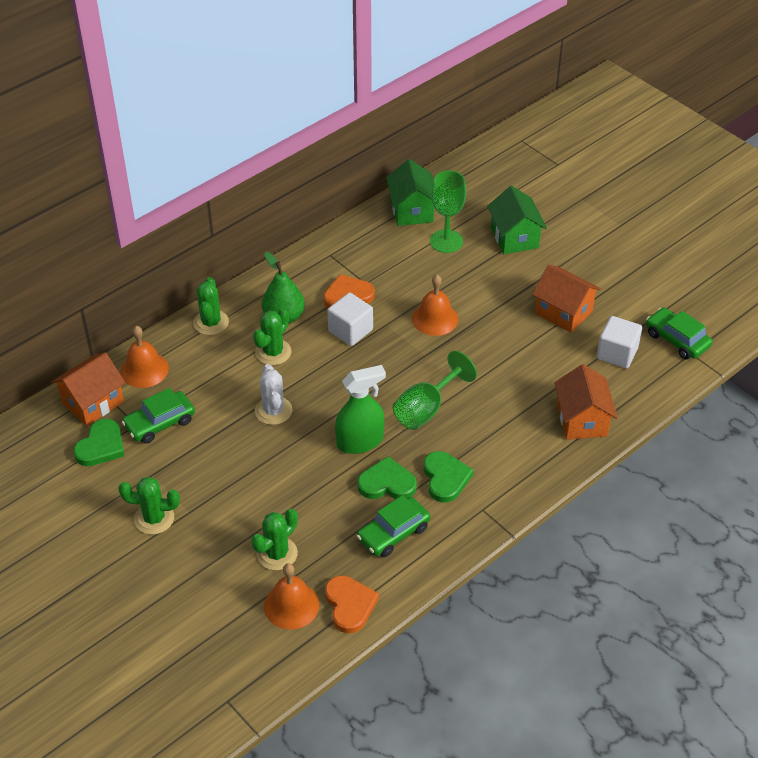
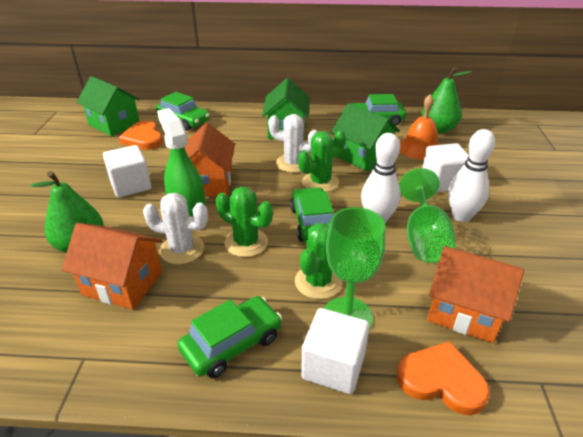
green cactus: 4 -> 3
green car: 3 -> 4
green heart: 3 -> 0
green house: 2 -> 3
green pear: 1 -> 2
orange bell: 3 -> 1
white bowling pin: 0 -> 2
white cactus: 1 -> 2
white cube: 2 -> 3

